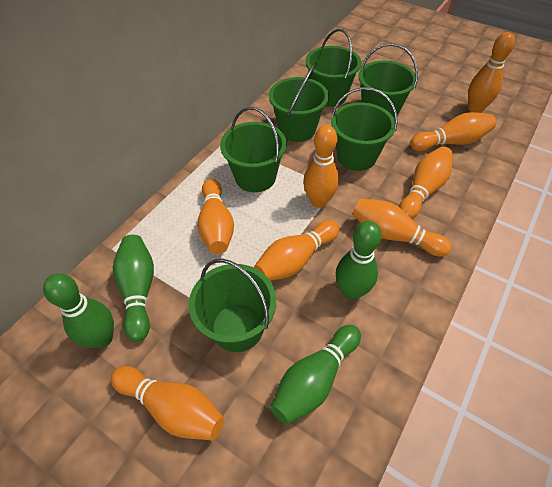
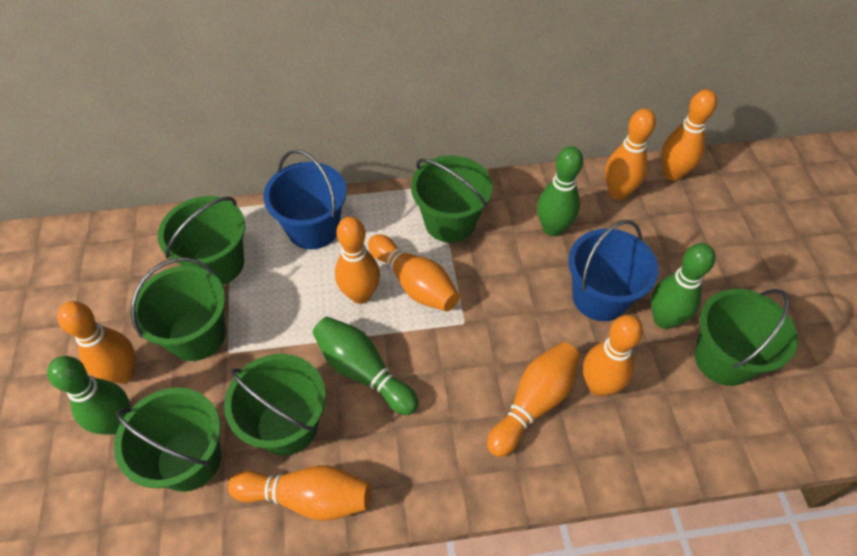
blue bucket: 0 -> 2

